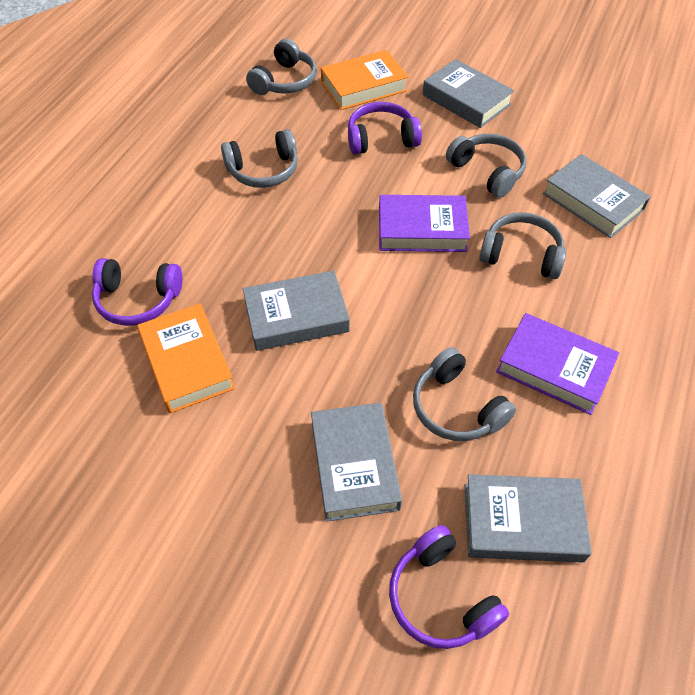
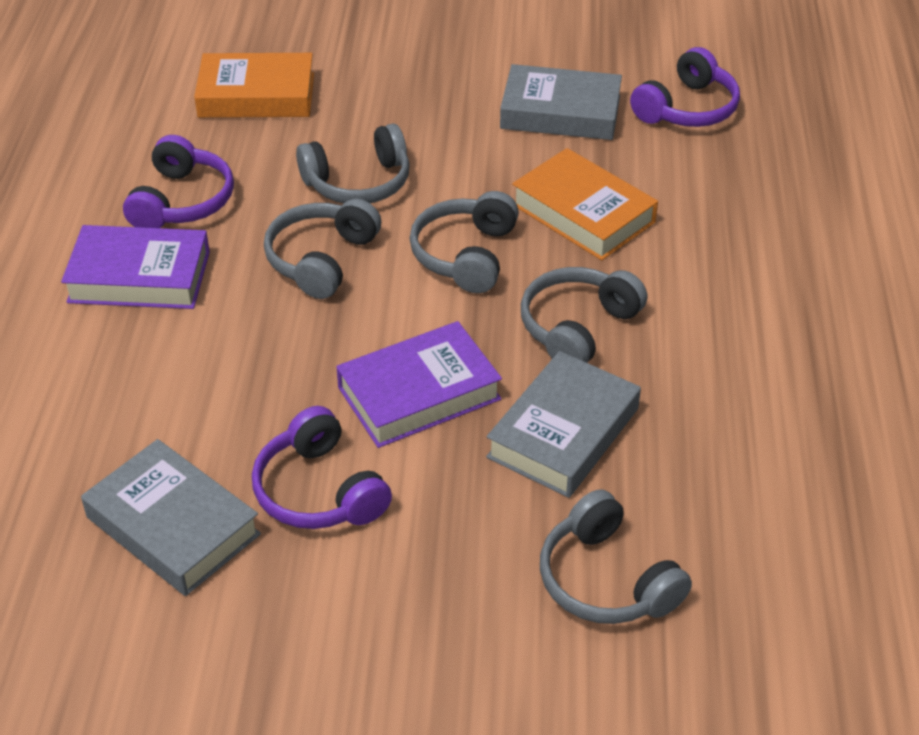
grey book: 5 -> 3

